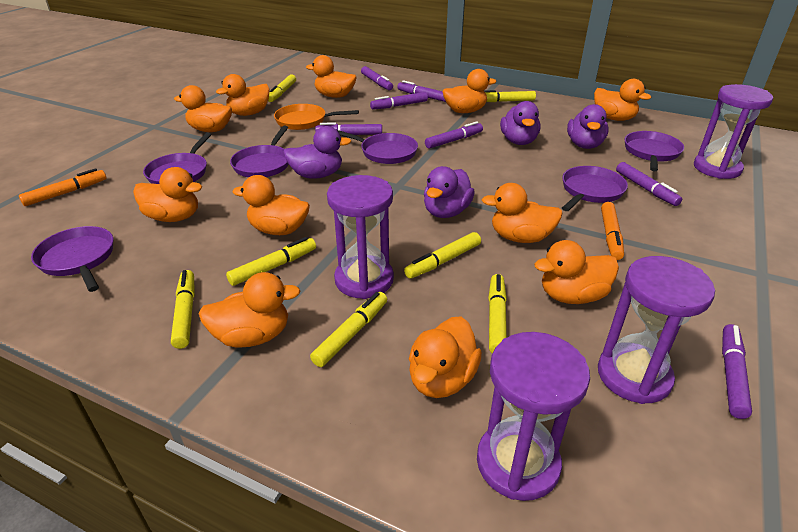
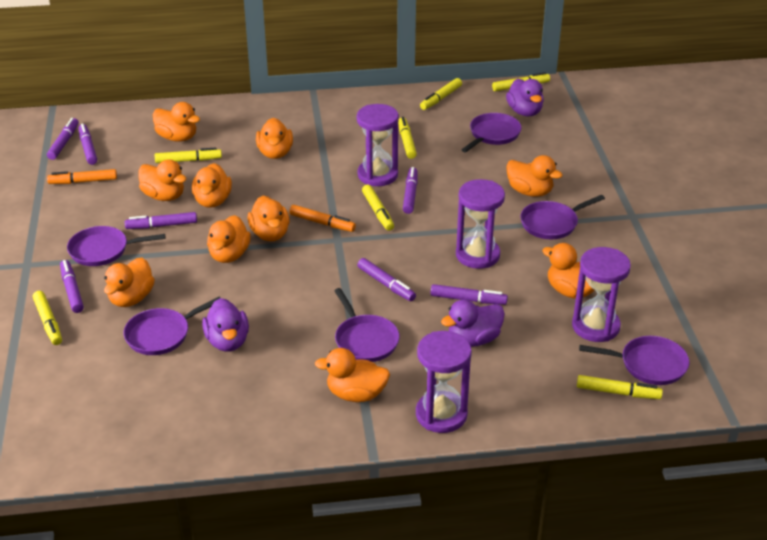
orange duck: 11 -> 10
orange pan: 1 -> 0
purple duck: 4 -> 3

